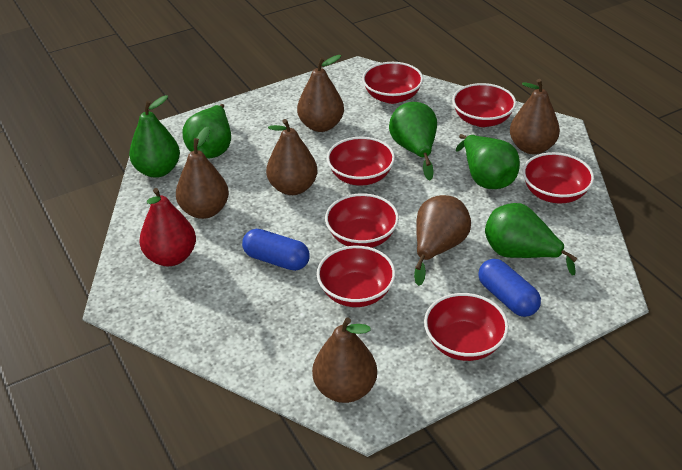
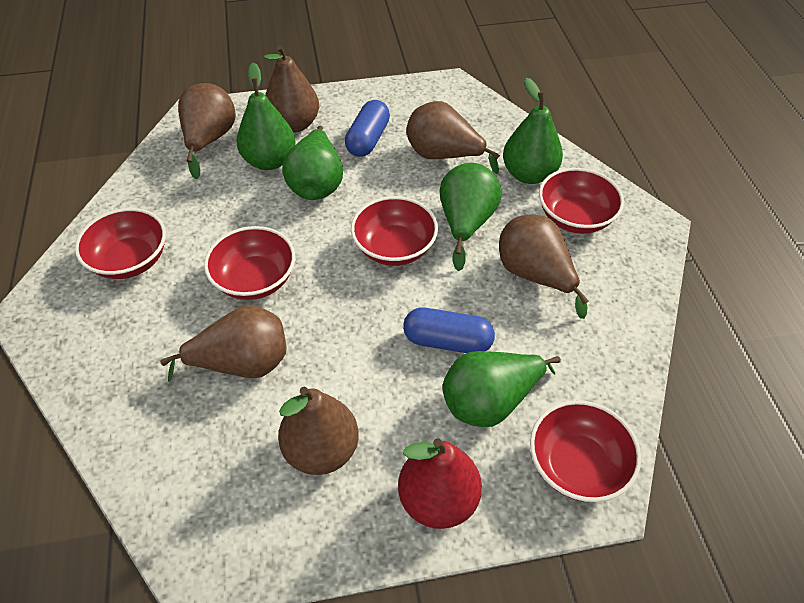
red bowl: 7 -> 5

